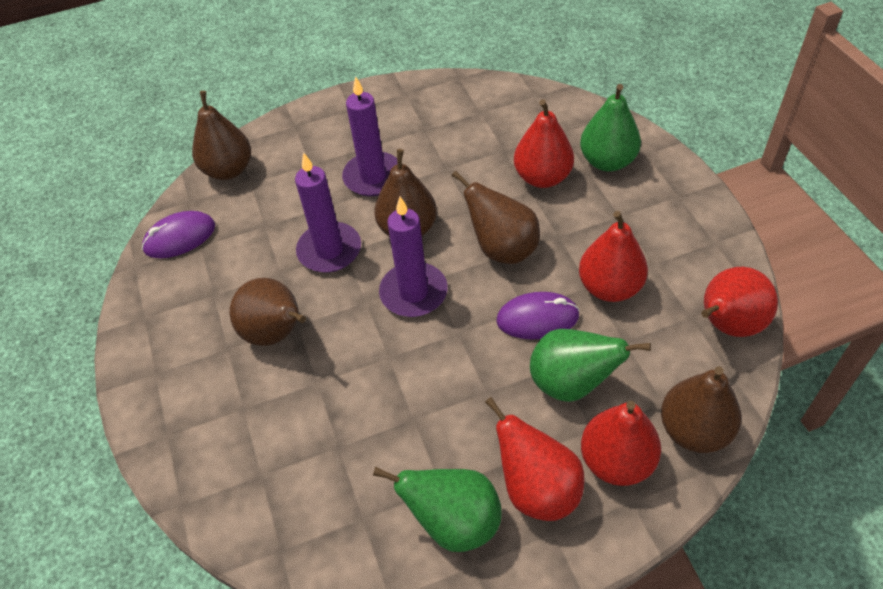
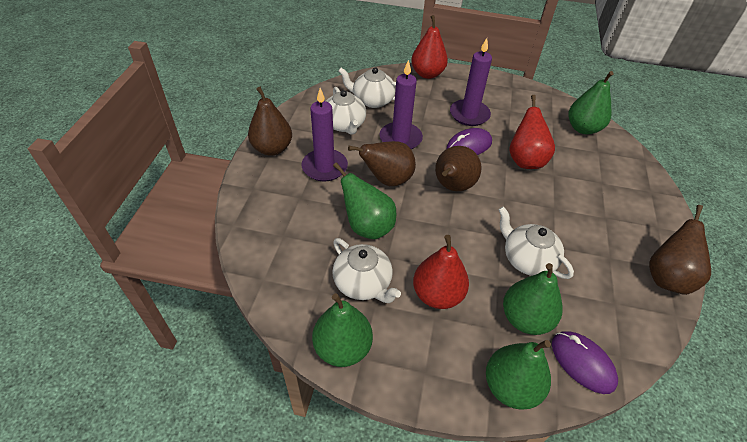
brown pear: 5 -> 4
green pear: 3 -> 5
red pear: 5 -> 3
white teapot: 0 -> 4

